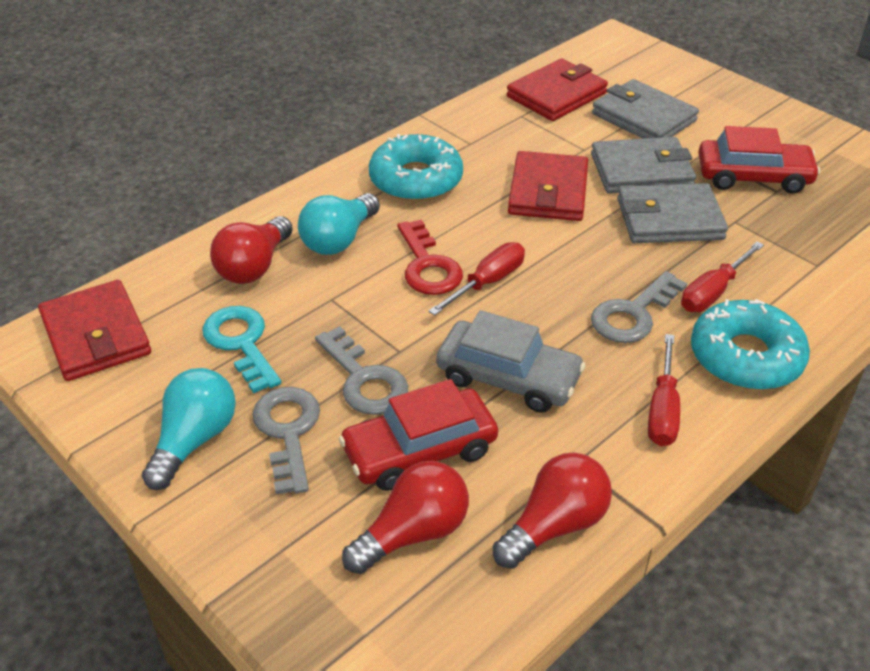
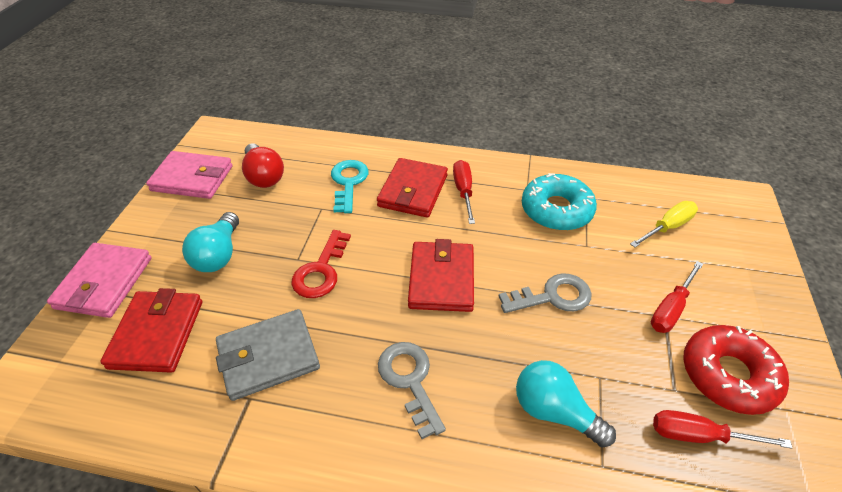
grey car: 1 -> 0
grey key: 3 -> 2
grey wallet: 3 -> 1
pink wallet: 0 -> 2
red car: 2 -> 0
red donut: 0 -> 1
red light bulb: 3 -> 1
turquoise donut: 2 -> 1
yellow screwdriver: 0 -> 1

